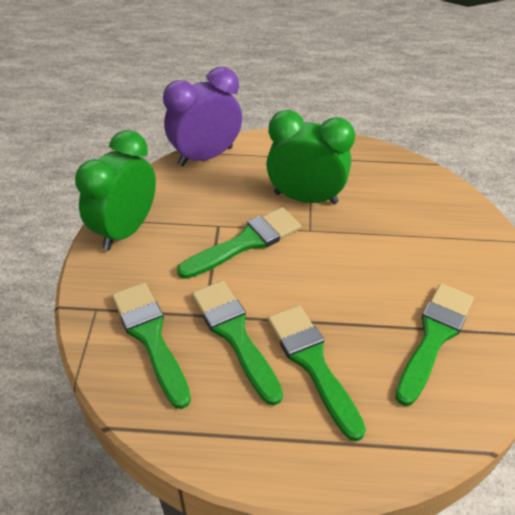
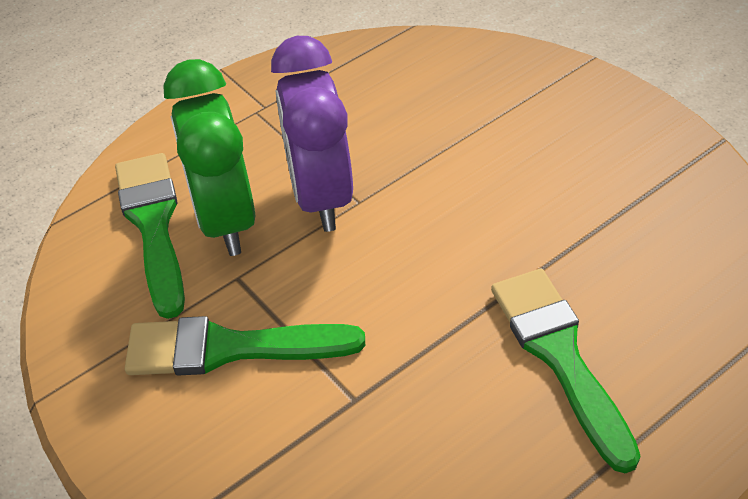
green brush: 5 -> 3
green clock: 2 -> 1

